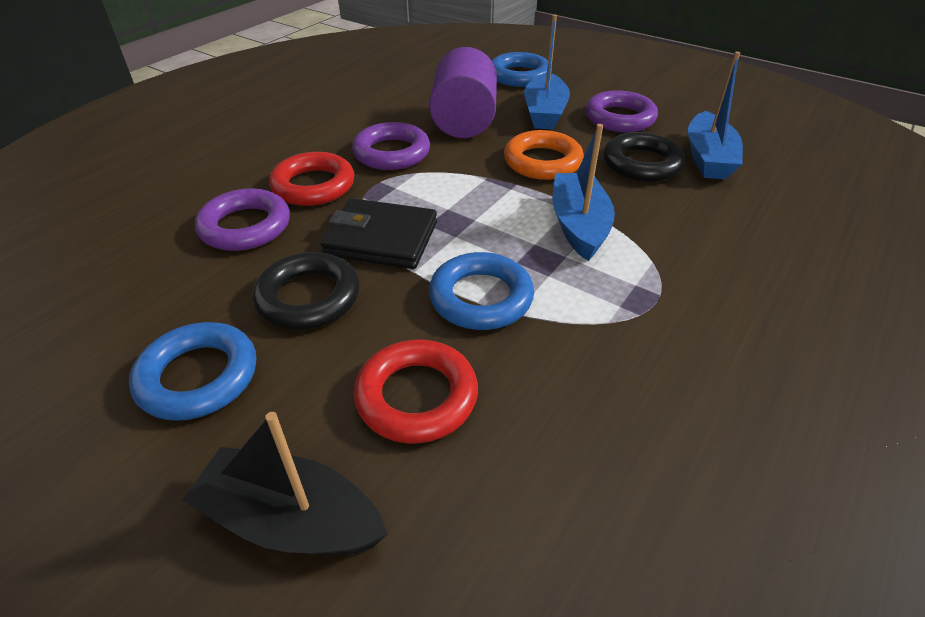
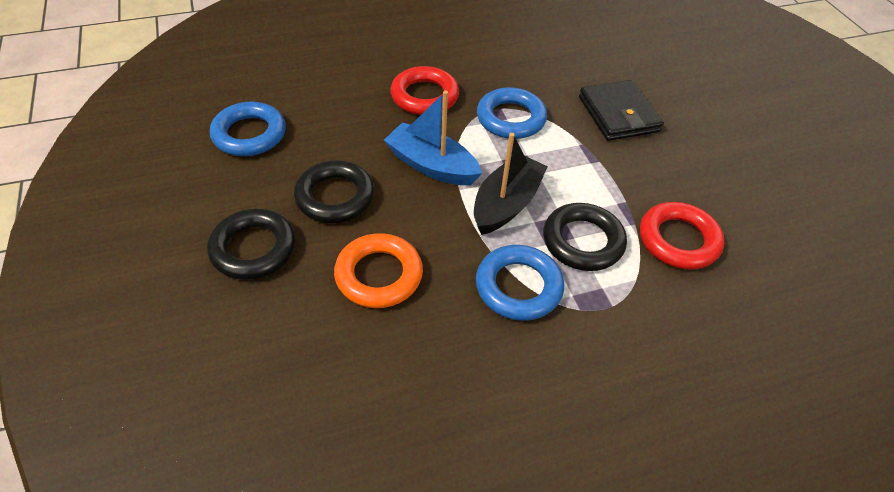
black ring: 2 -> 3
blue boat: 3 -> 1
purple cylinder: 1 -> 0
purple ring: 3 -> 0

